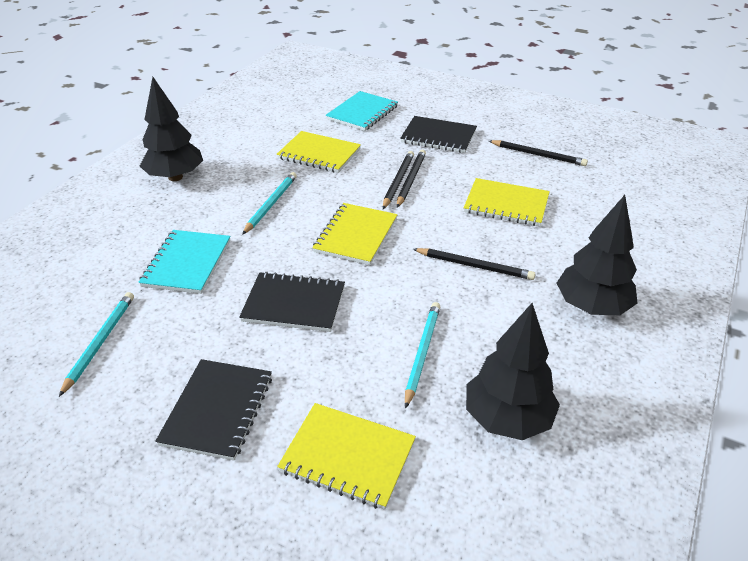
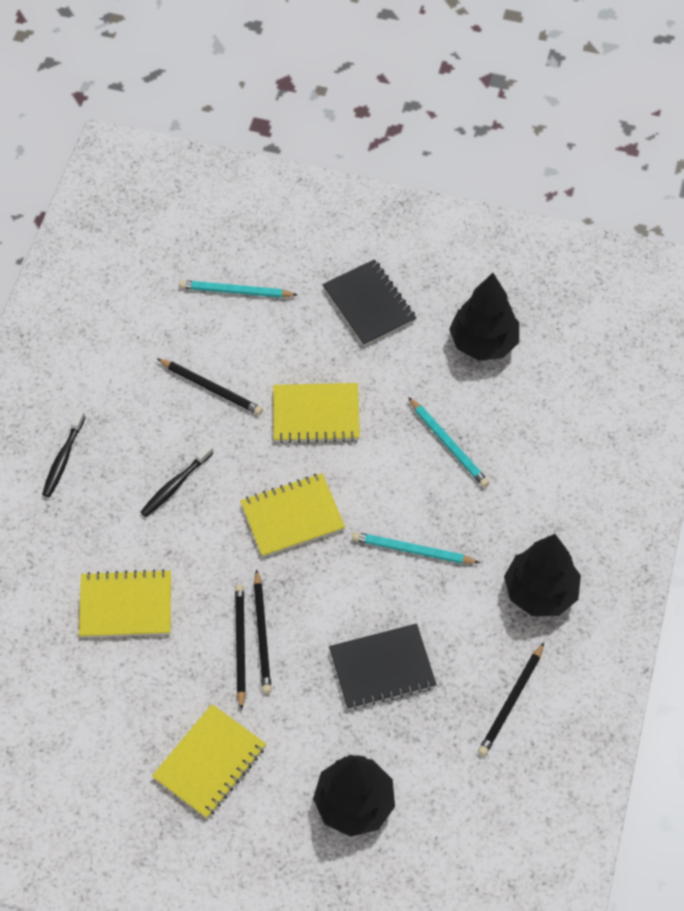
black notebook: 3 -> 2
black toothbrush: 0 -> 2
turquoise notebook: 2 -> 0

